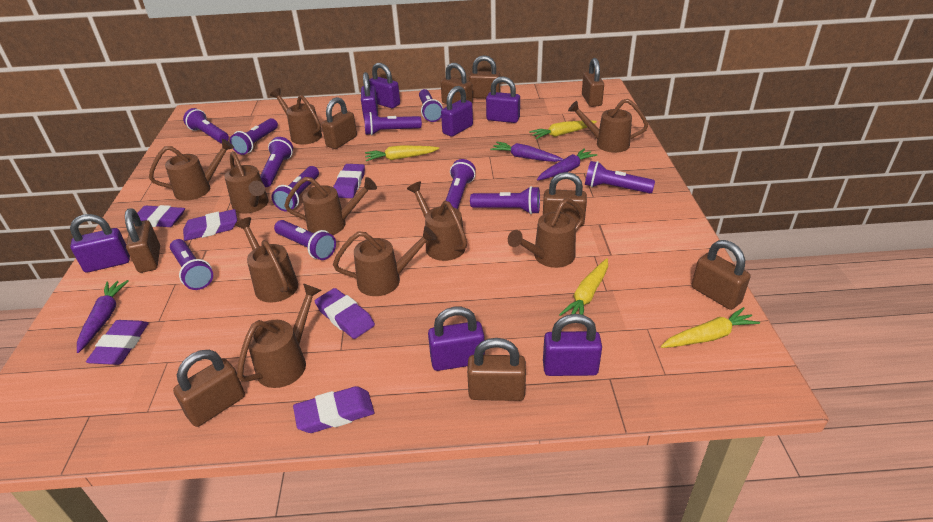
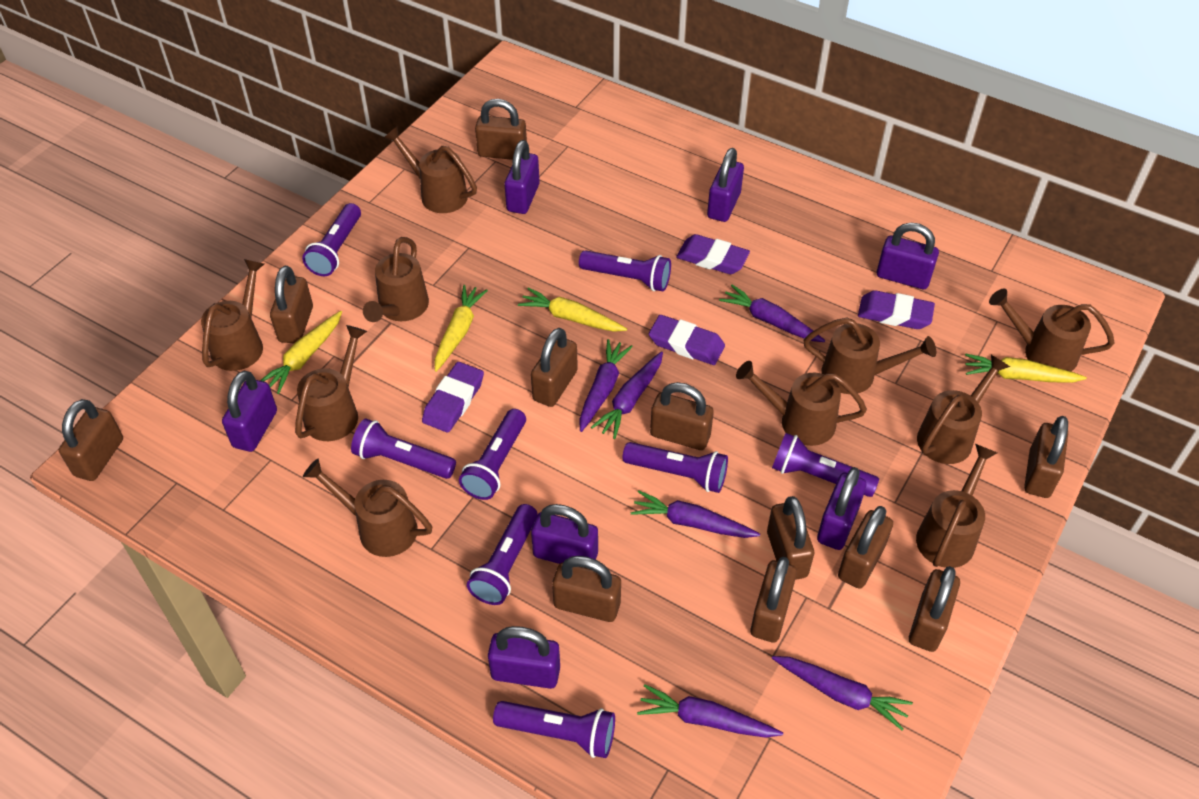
brown padlock: 9 -> 11
purple carrot: 3 -> 6
purple eraser: 6 -> 4
purple flashlight: 11 -> 8

